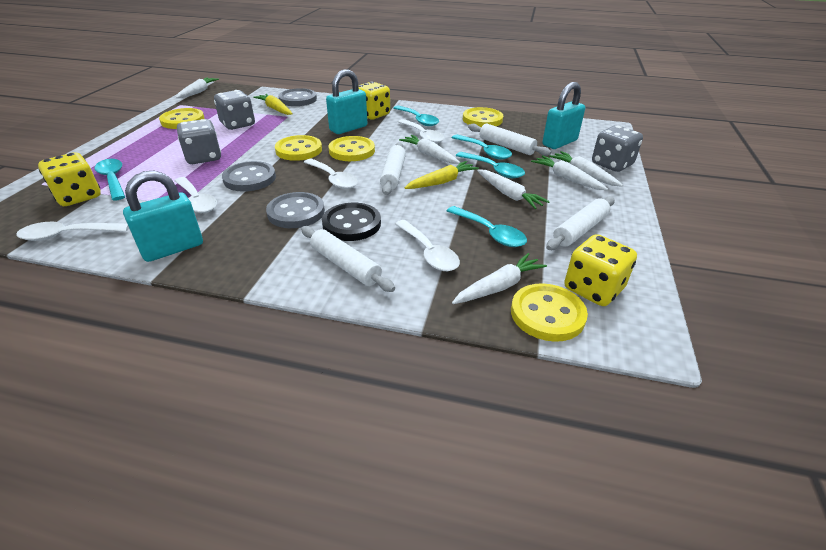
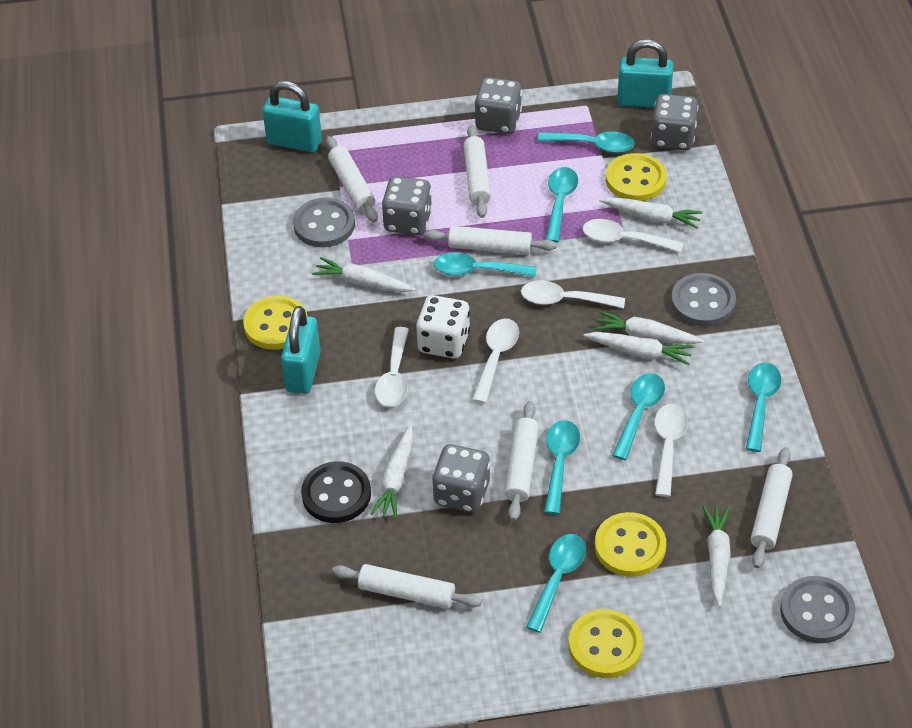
grey dice: 3 -> 4
turquoise spoon: 5 -> 7
white dice: 0 -> 1
white rolling pin: 4 -> 6
yellow button: 5 -> 4
yellow carrot: 2 -> 0
yellow dice: 3 -> 0

